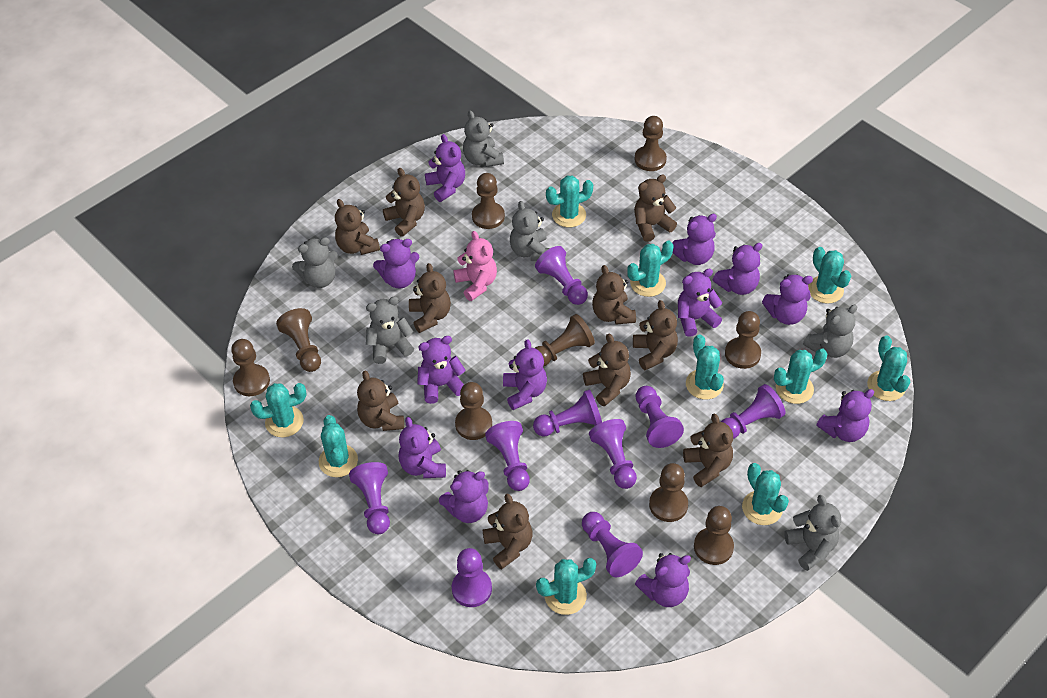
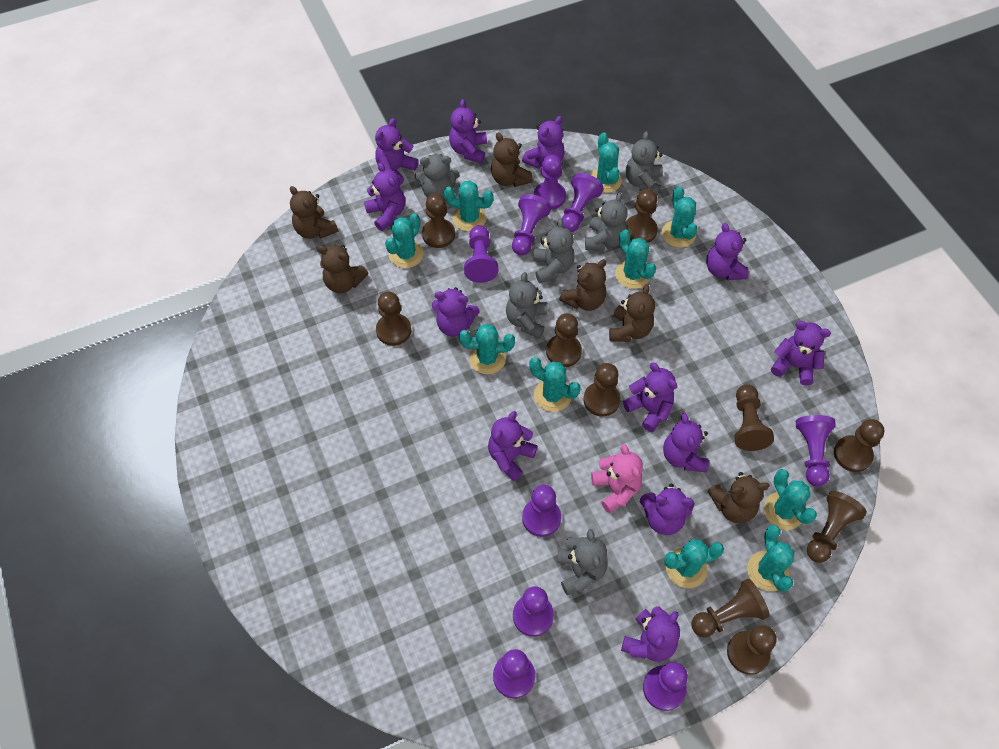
brown pawn: 9 -> 10
brown teddy bear: 10 -> 6

